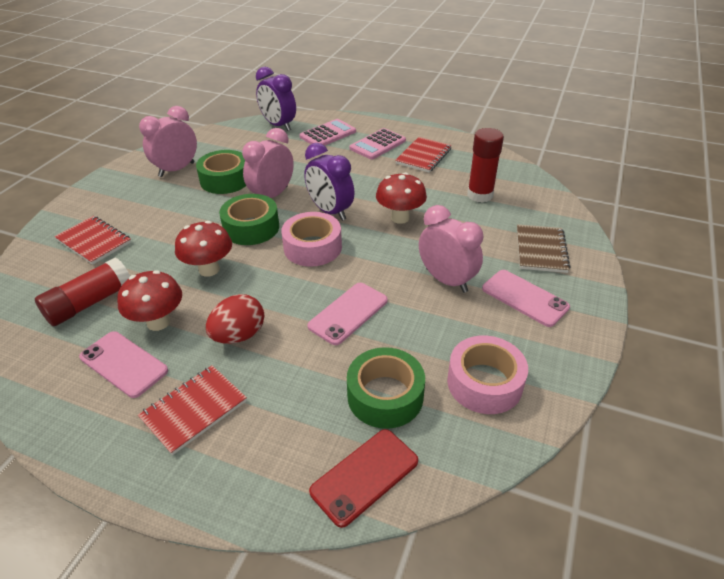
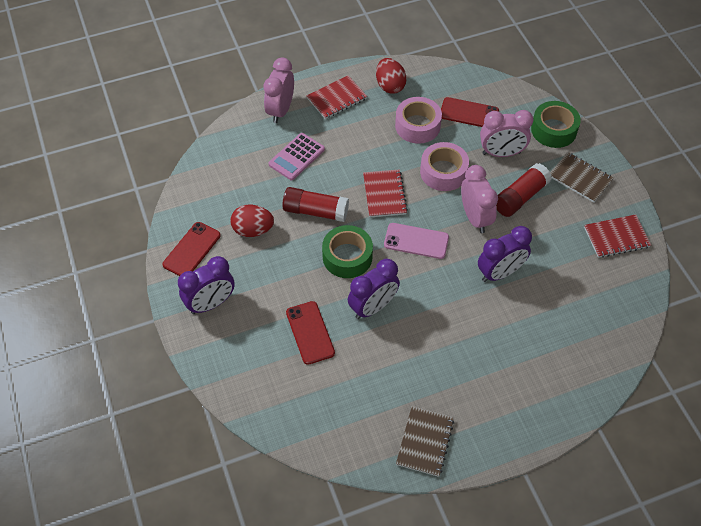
brown notebook: 1 -> 2
green tape: 3 -> 2
pink calculator: 2 -> 1
pink phone: 3 -> 1
purple clock: 2 -> 3
red egg: 1 -> 2
red mushroom: 3 -> 0
red phone: 1 -> 3

